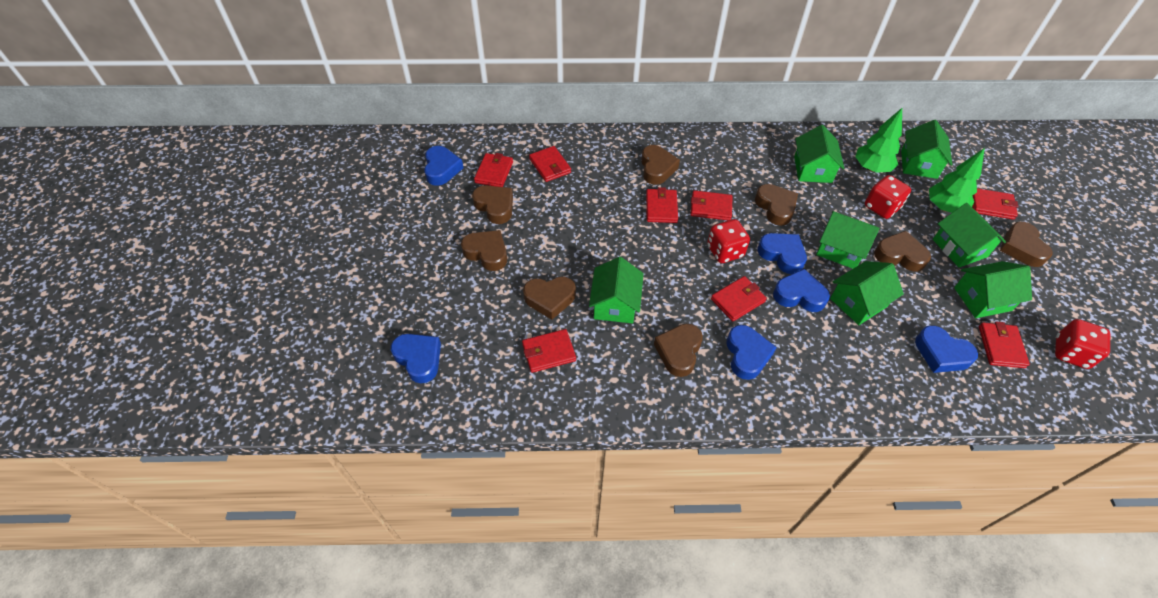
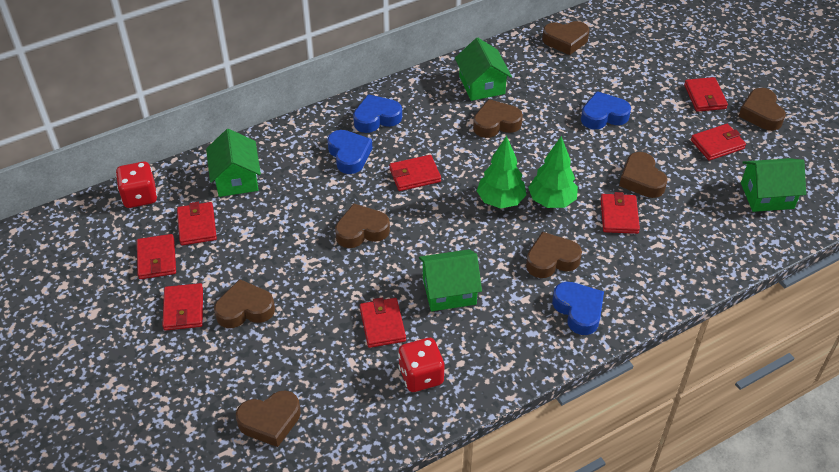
blue heart: 6 -> 4
green house: 7 -> 4
red dice: 3 -> 2

